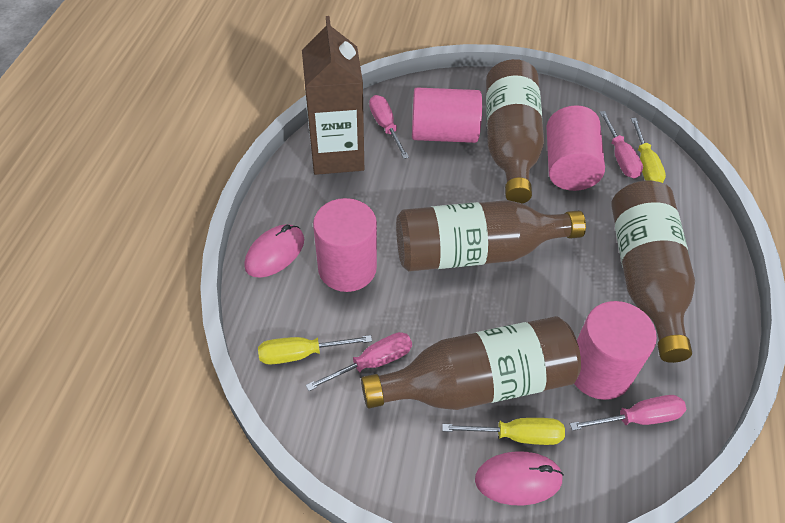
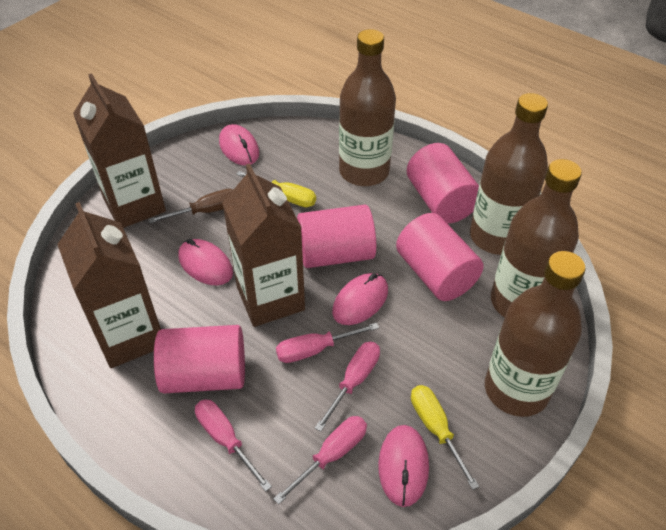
brown carton: 1 -> 3
brown screwdriver: 0 -> 1
pink mouse: 2 -> 4
yellow screwdriver: 3 -> 2

